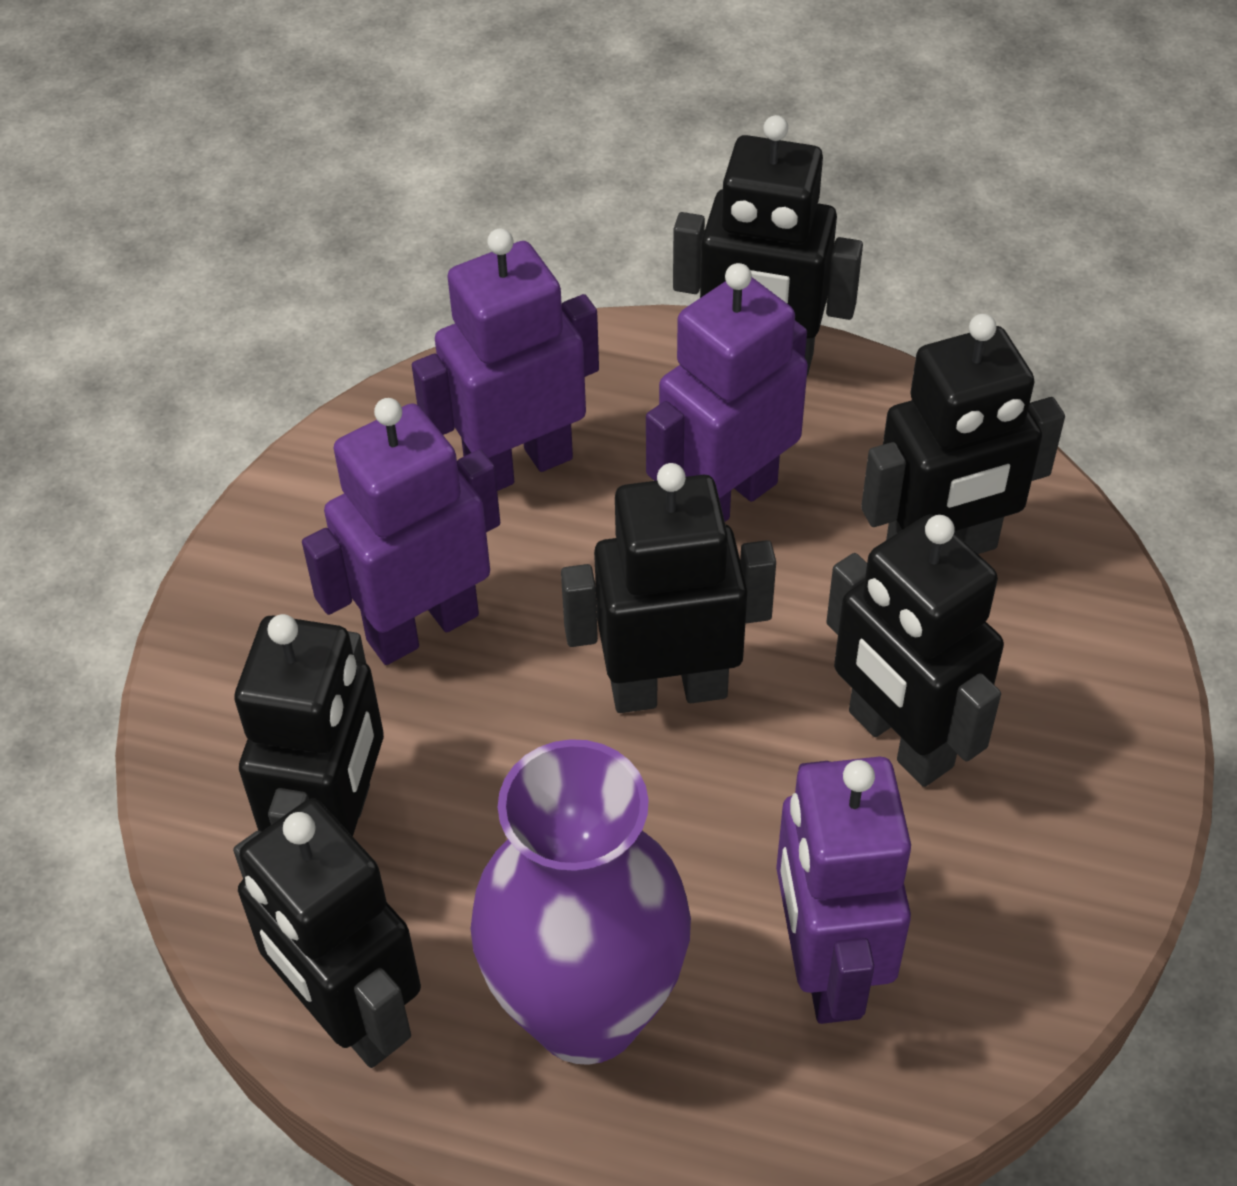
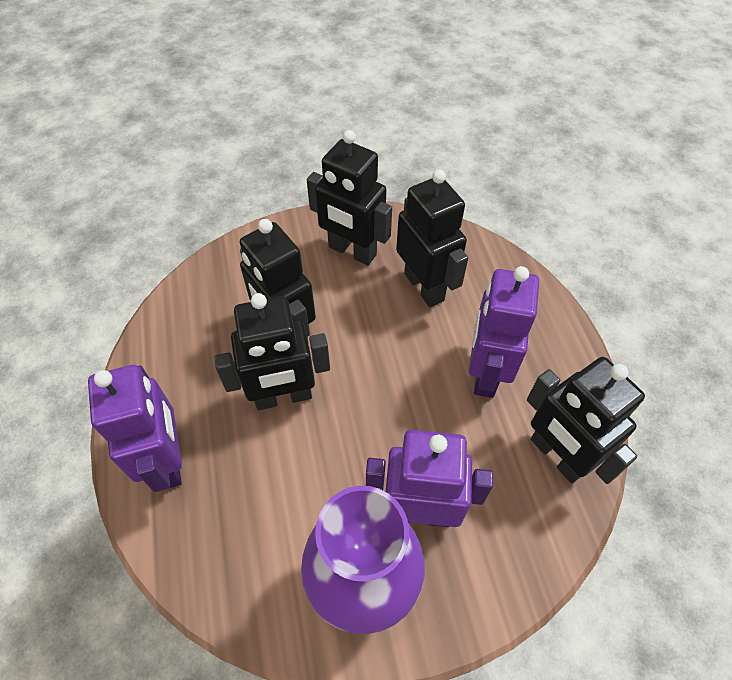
black robot: 6 -> 5
purple robot: 4 -> 3

